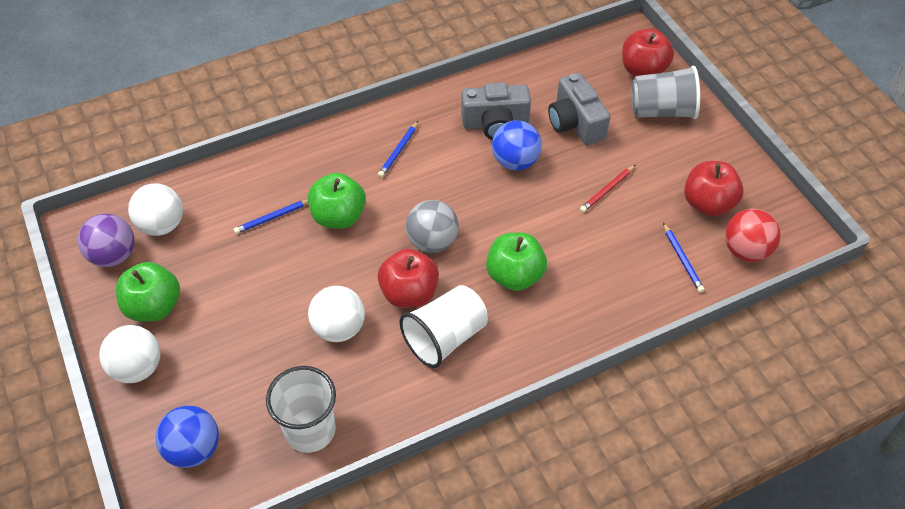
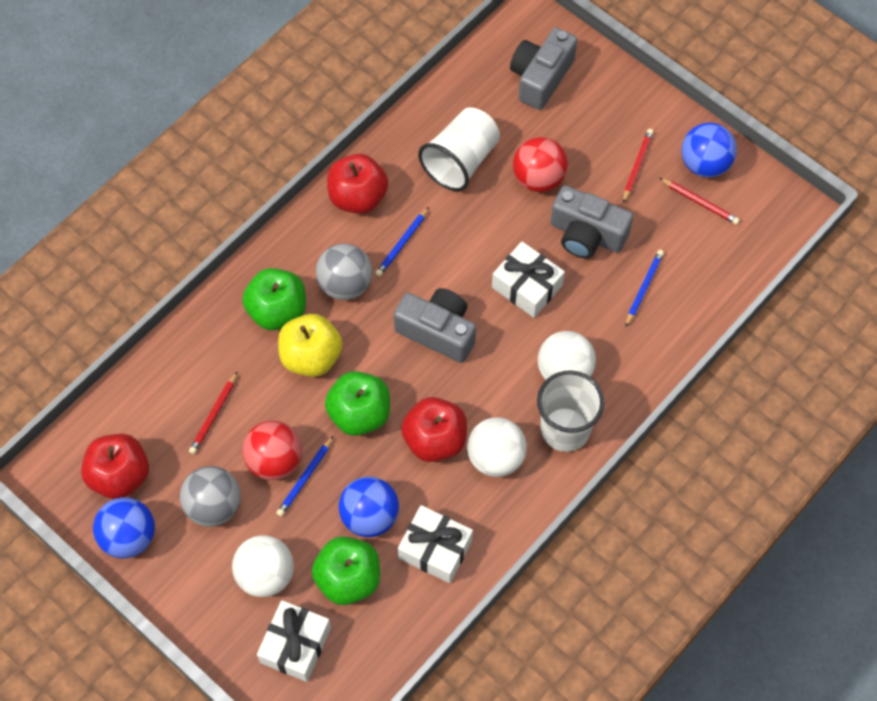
blue ball: 2 -> 3
grey ball: 1 -> 2
grey camera: 2 -> 3
grey cup: 1 -> 0
purple ball: 1 -> 0
red ball: 1 -> 2
red pencil: 1 -> 3
white gift: 0 -> 3
yellow apple: 0 -> 1

